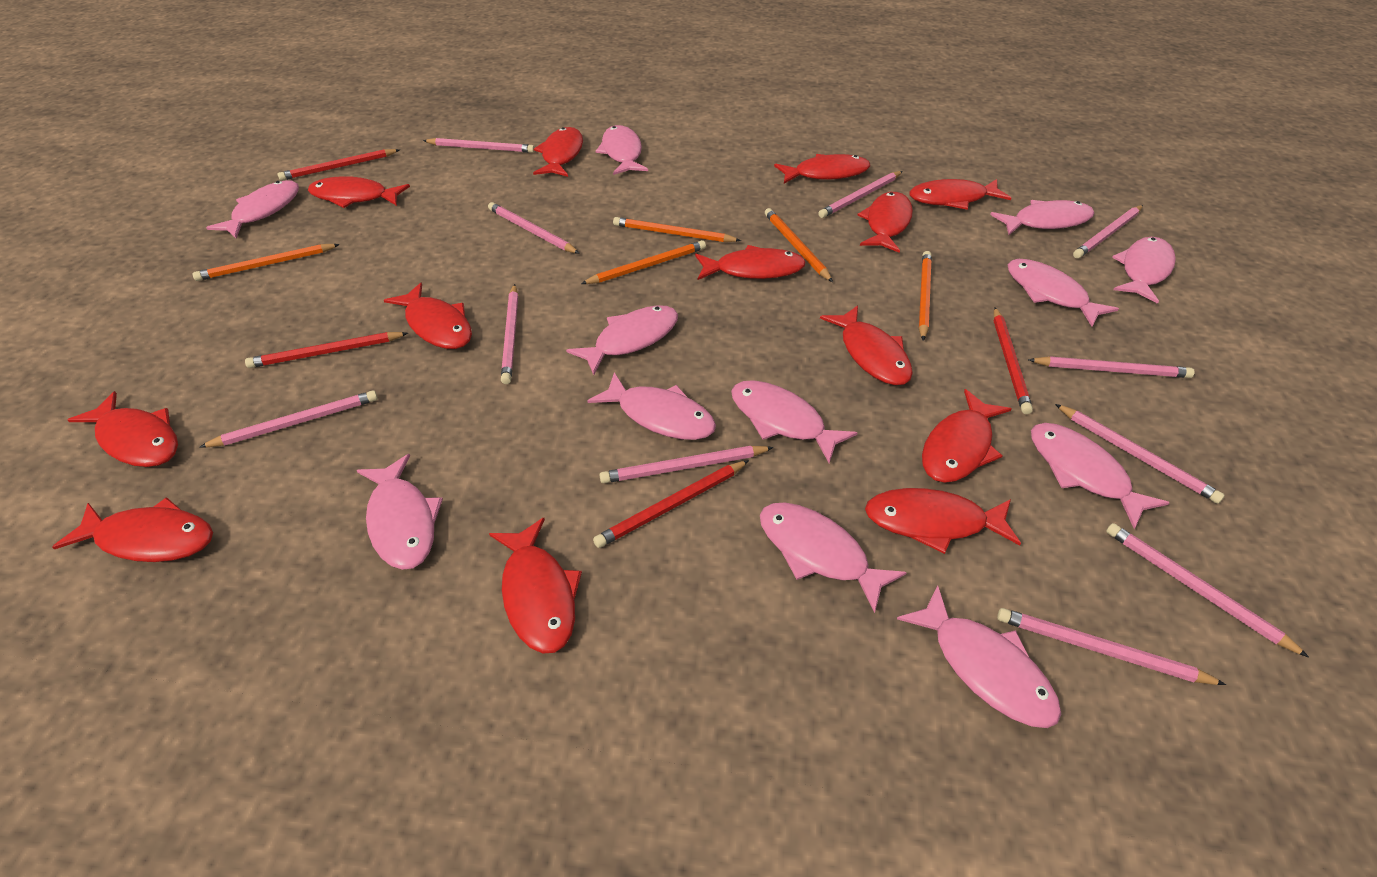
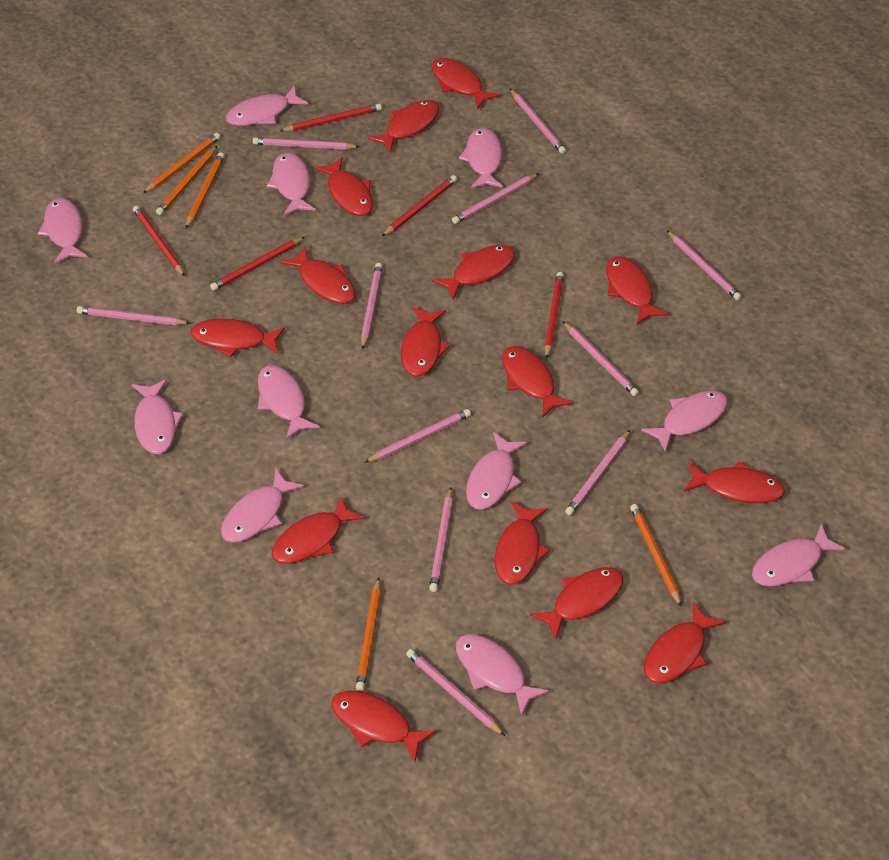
pink fish: 12 -> 11
red fish: 13 -> 15
red pencil: 4 -> 5

